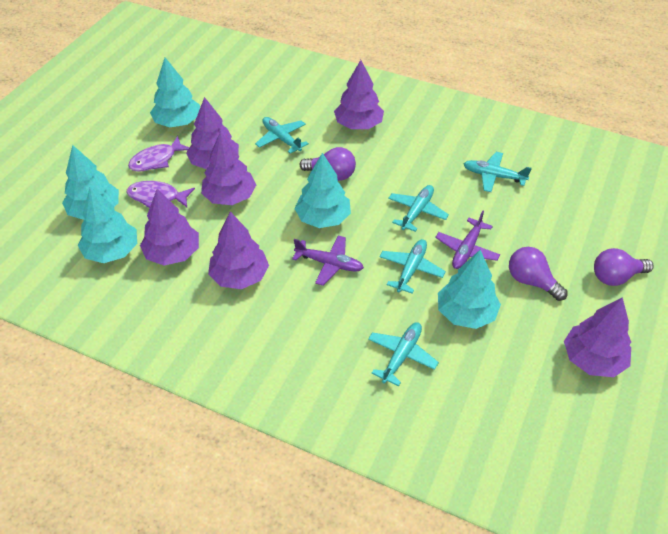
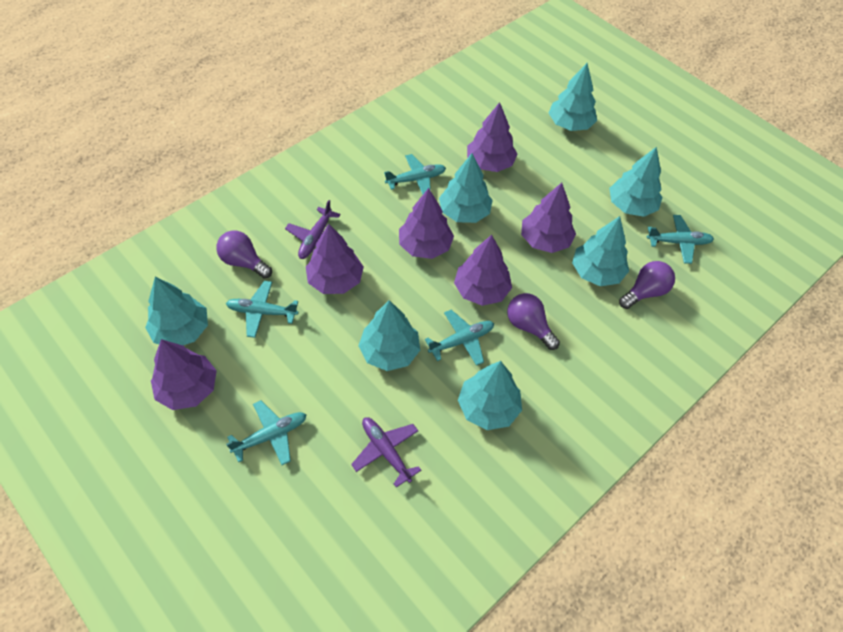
purple fish: 2 -> 0
turquoise tree: 5 -> 7

